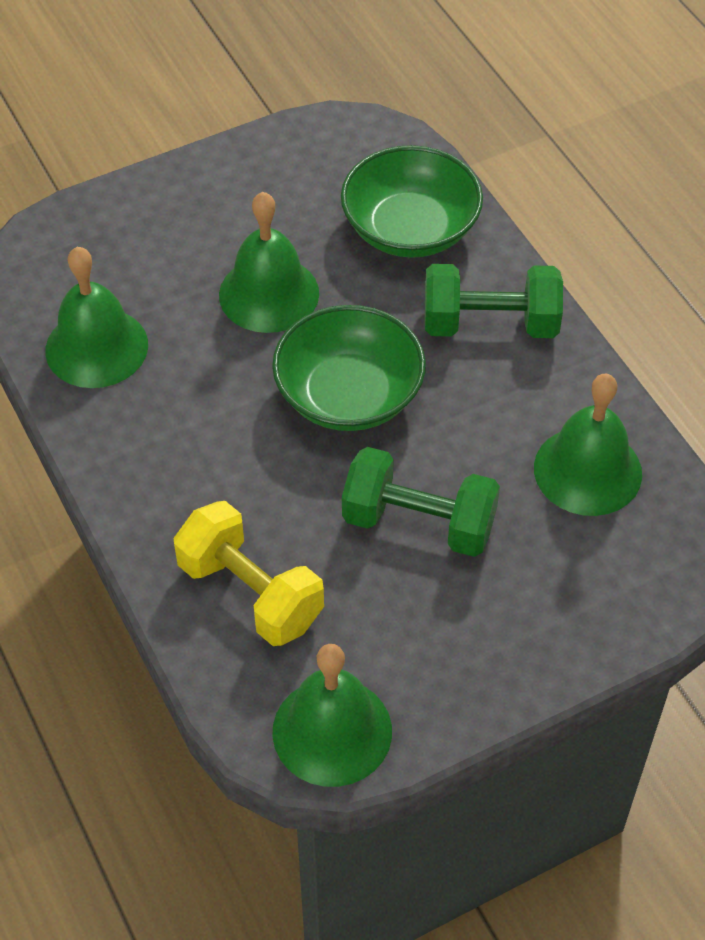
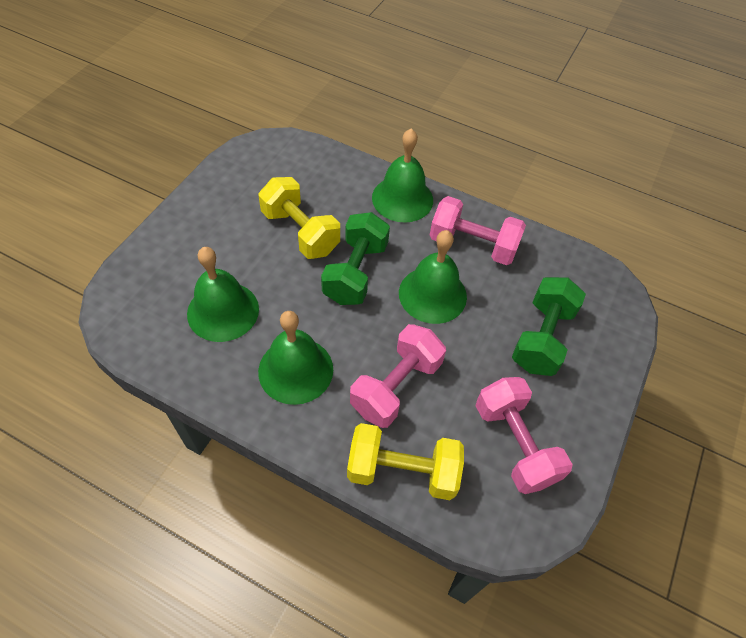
green bowl: 2 -> 0
pink dumbbell: 0 -> 3
yellow dumbbell: 1 -> 2

